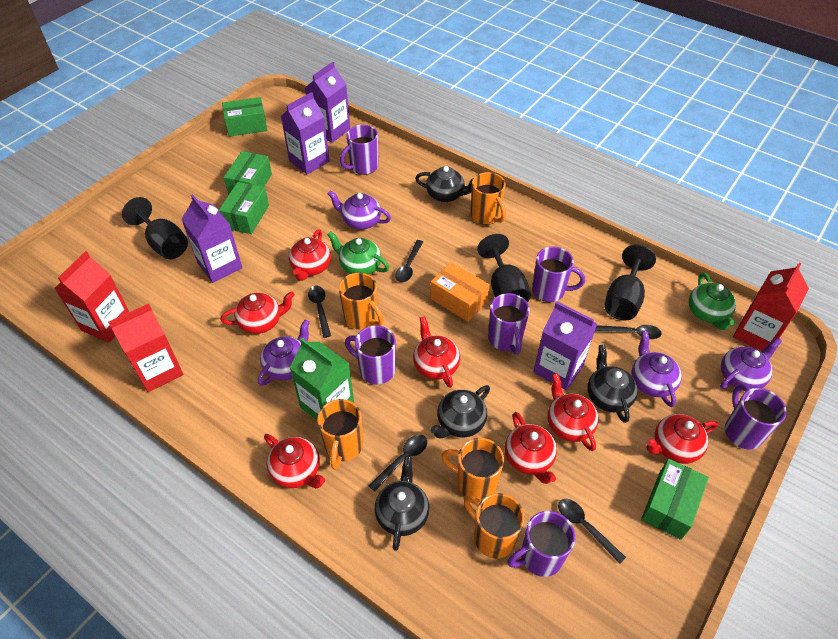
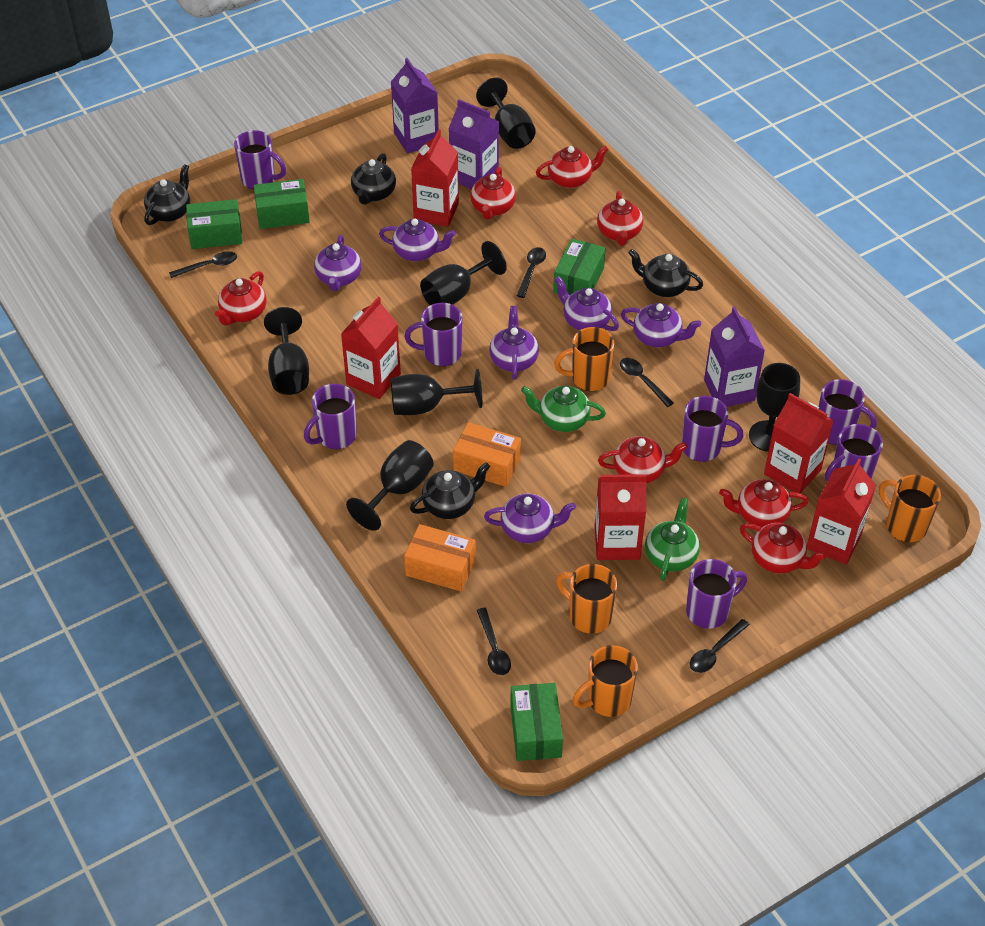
black goblet: 3 -> 6
green carton: 1 -> 0
orange box: 1 -> 2
orange mug: 5 -> 4
purple carton: 4 -> 3
purple mug: 6 -> 7
purple teapot: 4 -> 6
red carton: 3 -> 5

